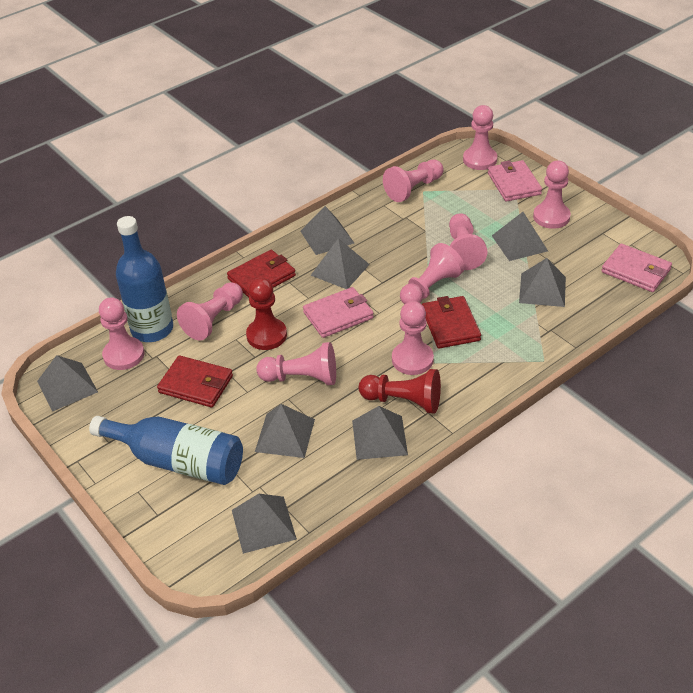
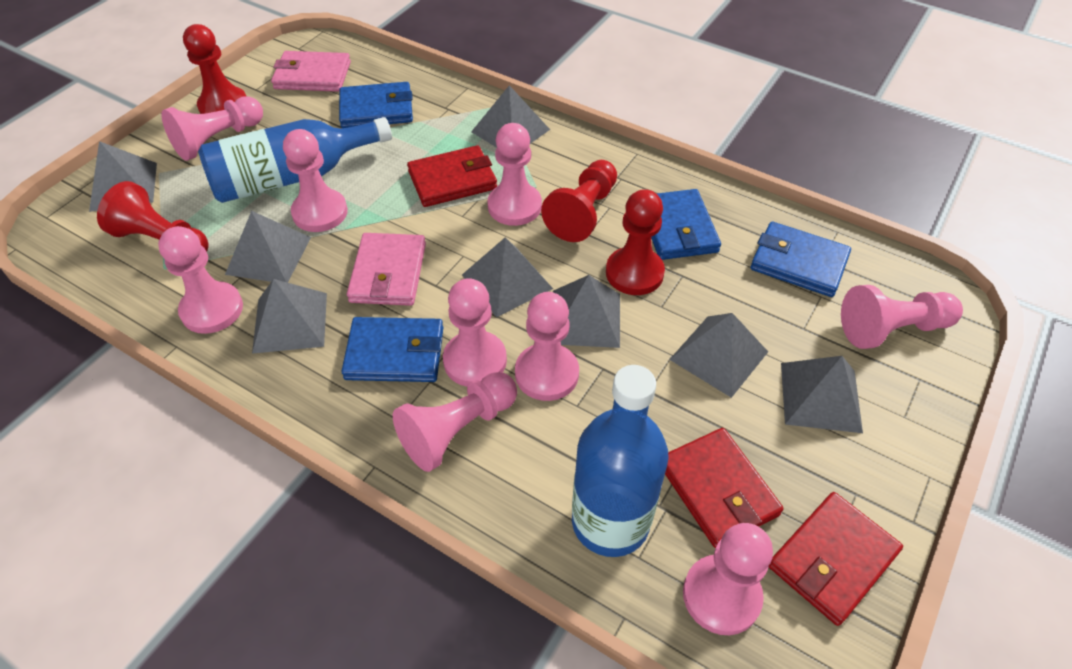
blue wallet: 0 -> 4
pink wallet: 3 -> 2
red pawn: 2 -> 4

